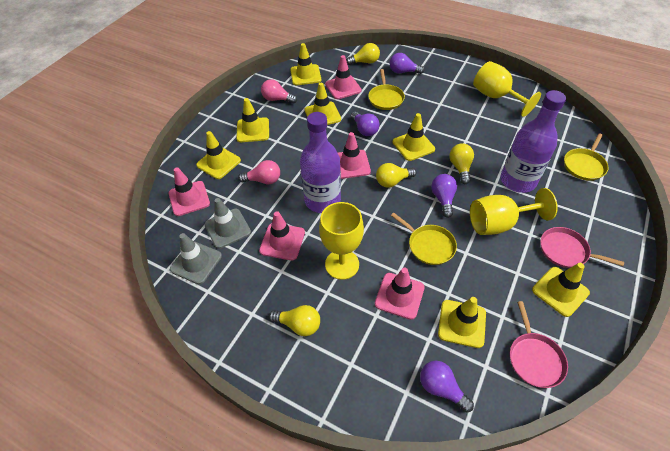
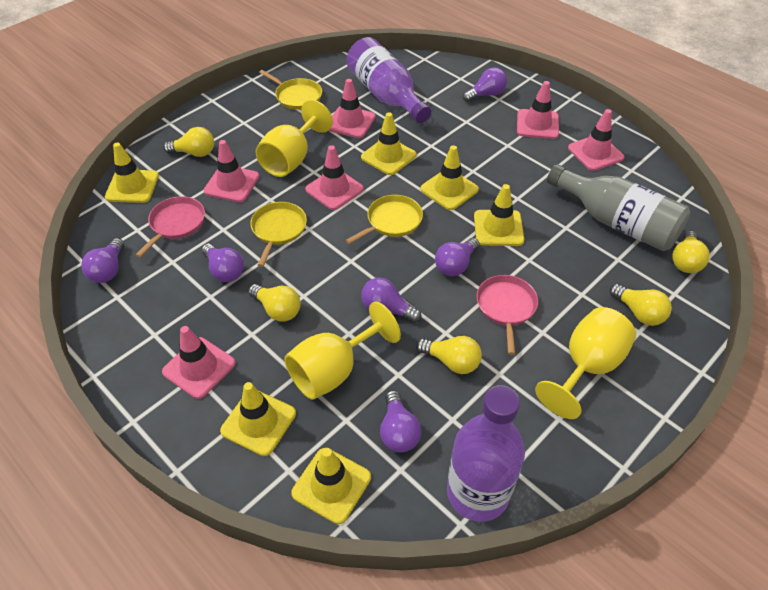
grey bottle: 0 -> 1
grey traffic cone: 2 -> 0
pink light bulb: 2 -> 0
pink traffic cone: 5 -> 6
purple light bulb: 4 -> 6
yellow light bulb: 4 -> 5
yellow traffic cone: 7 -> 6

